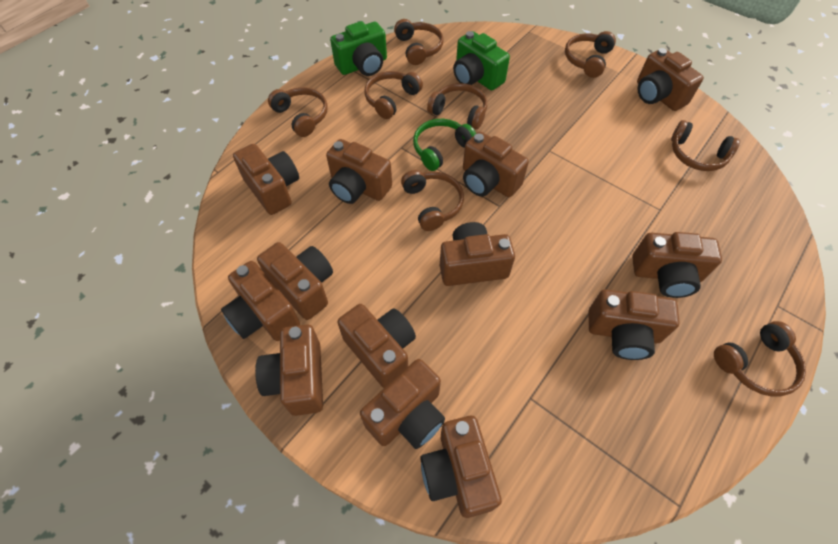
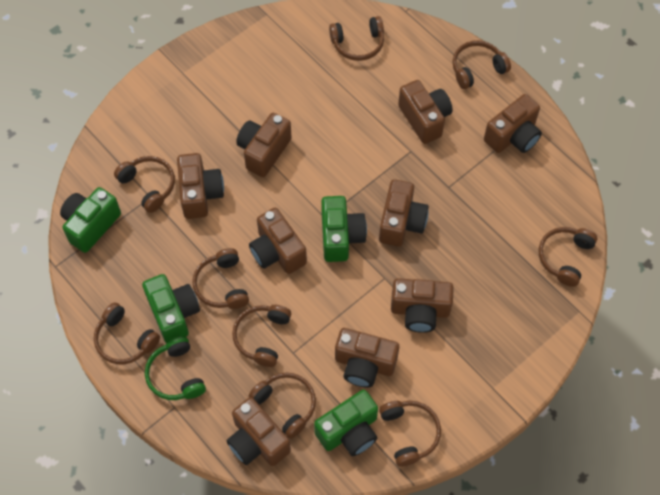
brown camera: 13 -> 9
brown headphones: 8 -> 9
green camera: 2 -> 4

